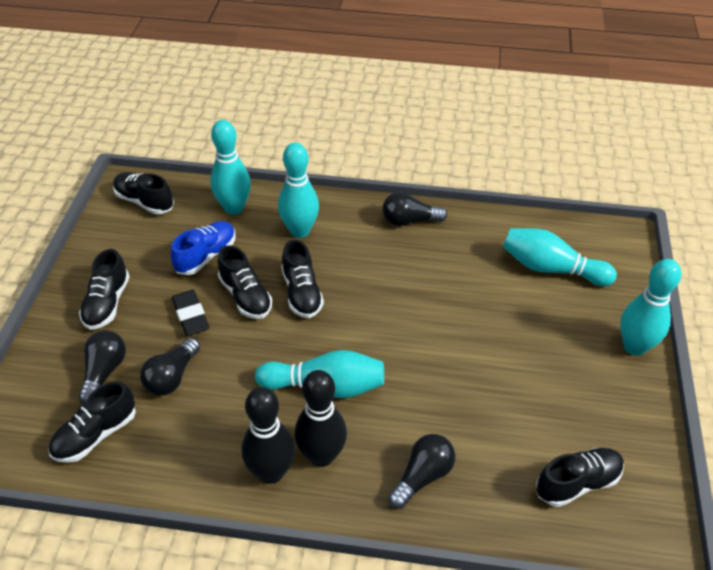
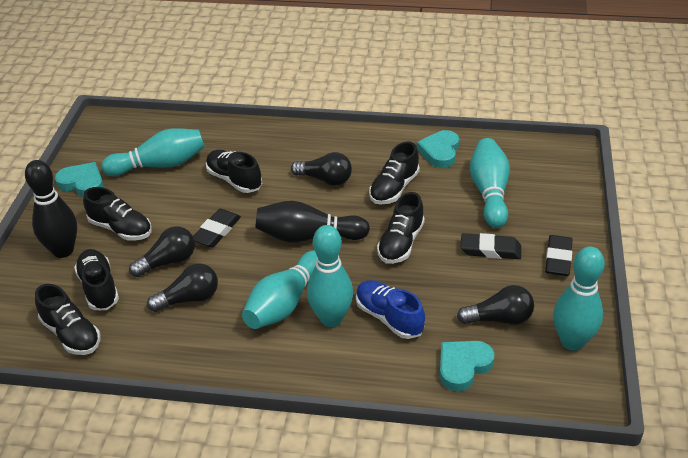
black eraser: 1 -> 3
turquoise heart: 0 -> 3

